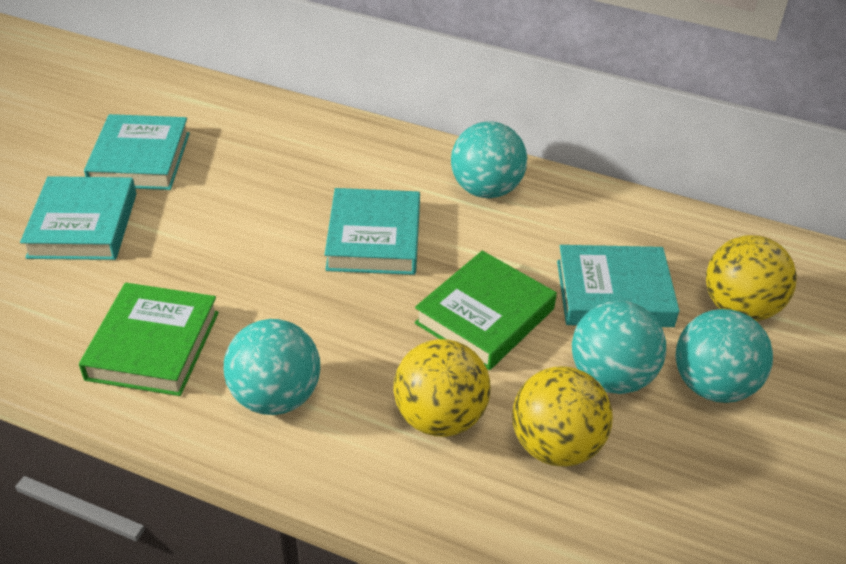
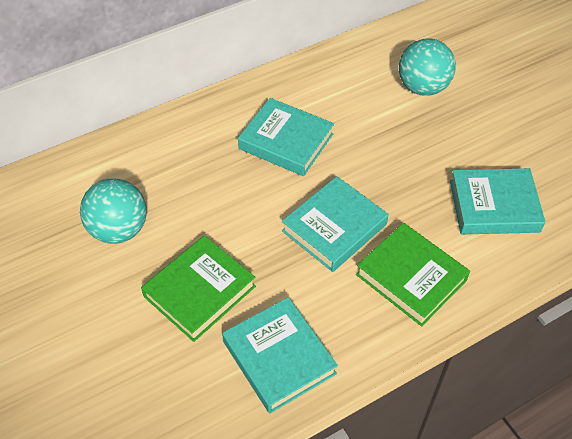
turquoise ball: 4 -> 2
yellow ball: 3 -> 0

